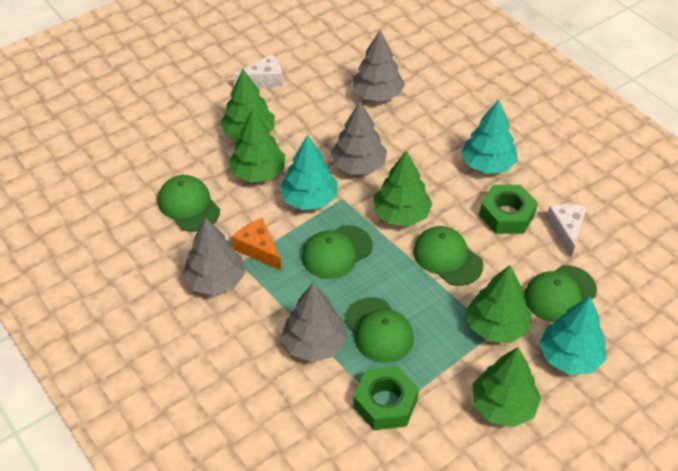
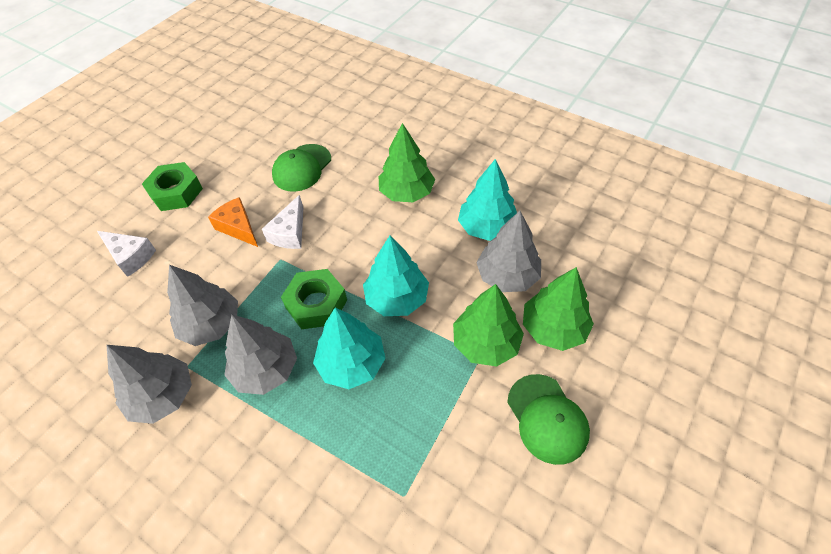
green cap: 5 -> 2
green tree: 5 -> 3

